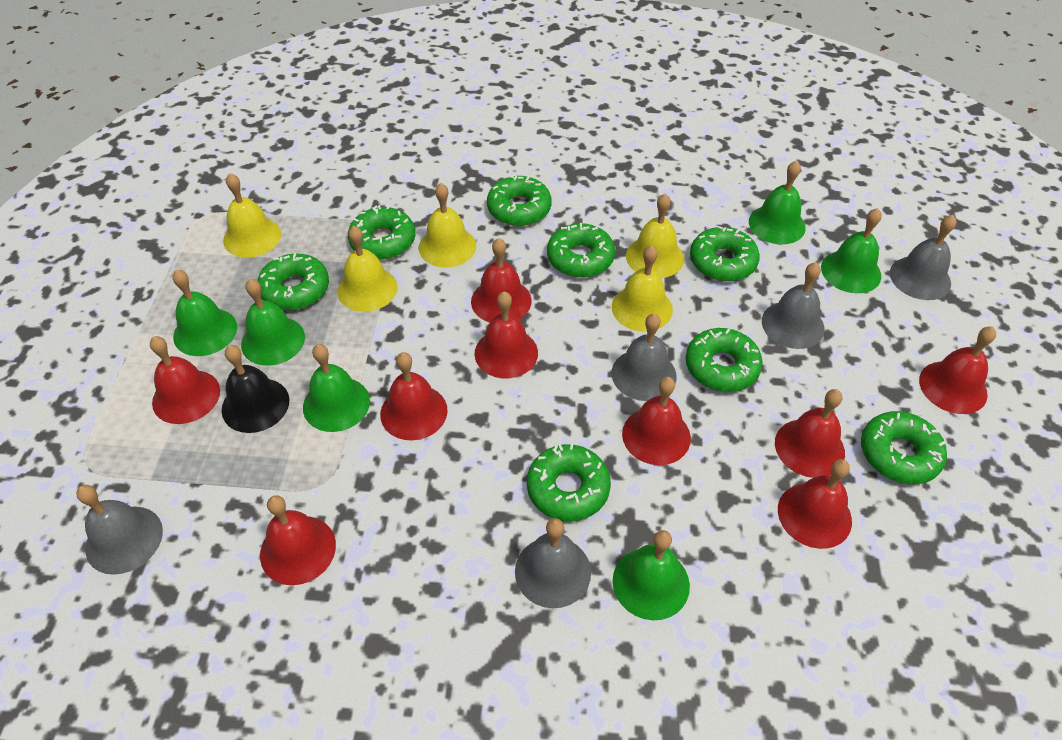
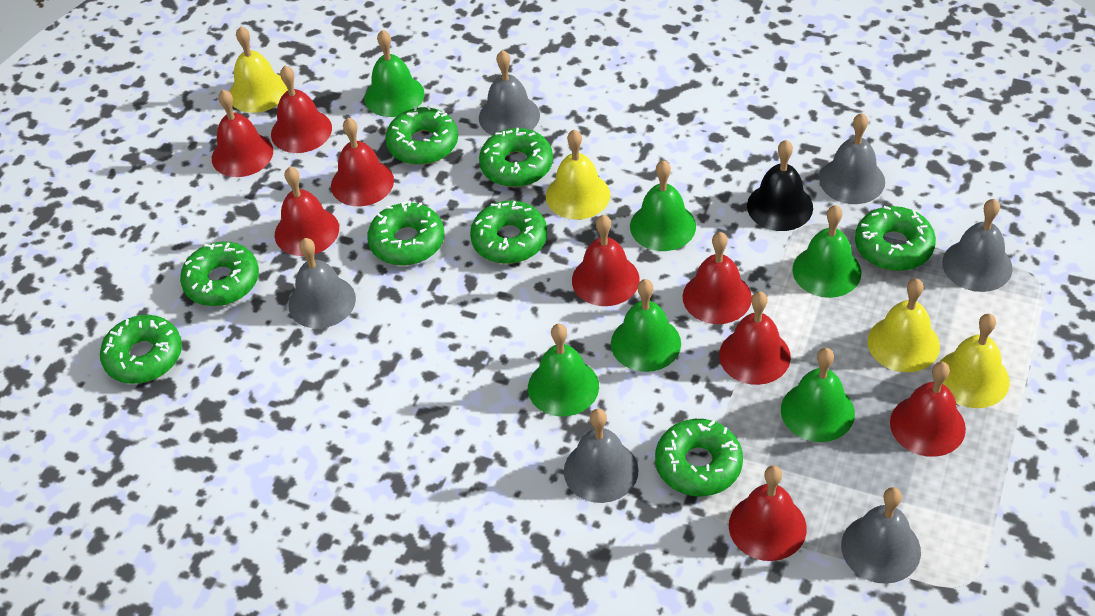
grey bell: 5 -> 6
yellow bell: 5 -> 4

